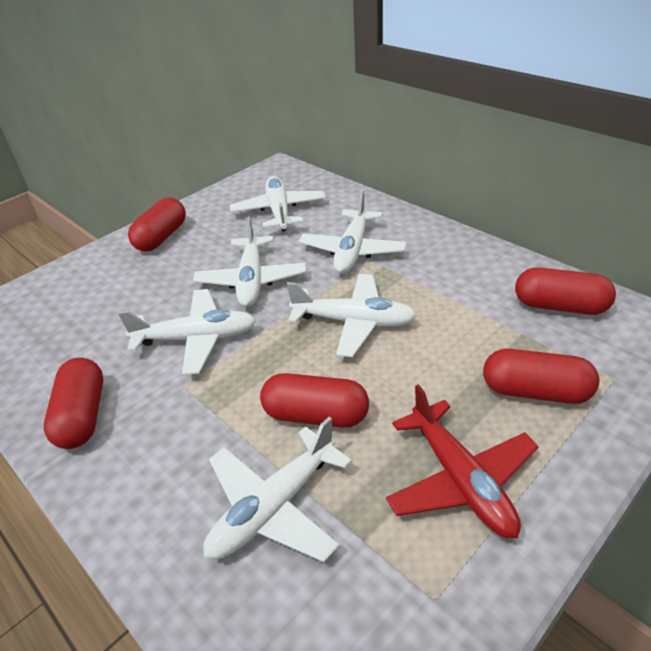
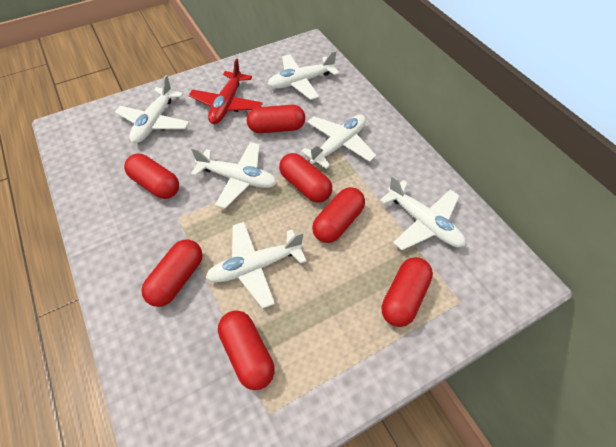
red capsule: 5 -> 7

